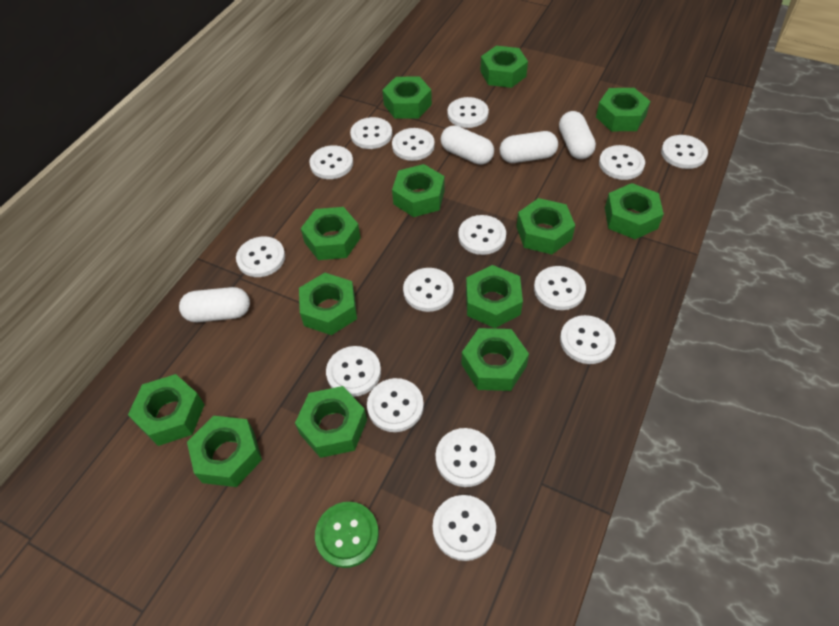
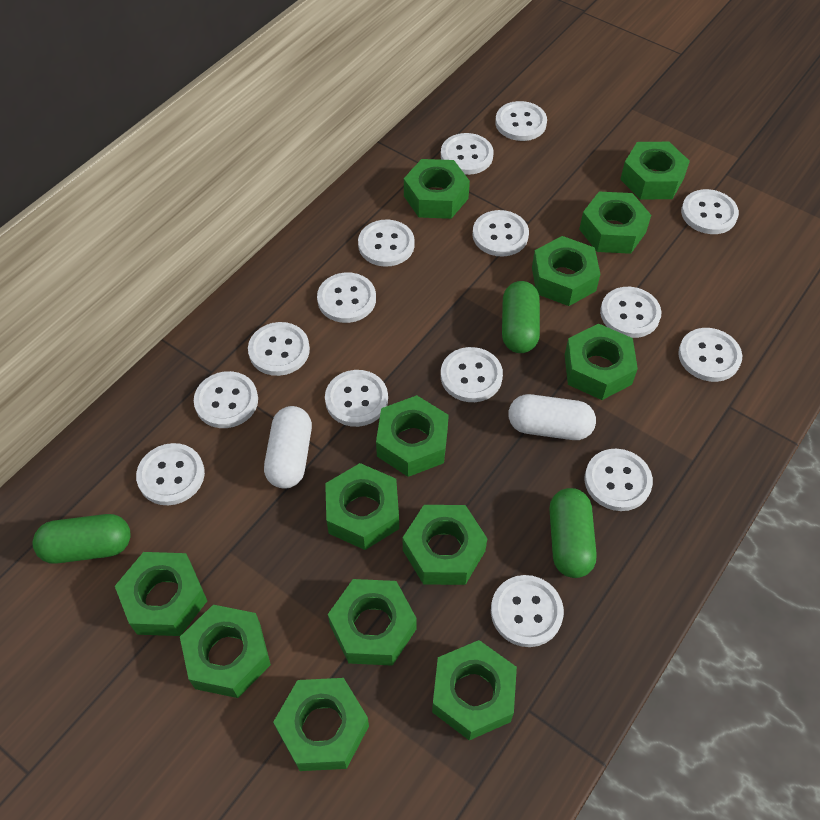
green button: 1 -> 0
green capsule: 0 -> 3
white capsule: 4 -> 2

